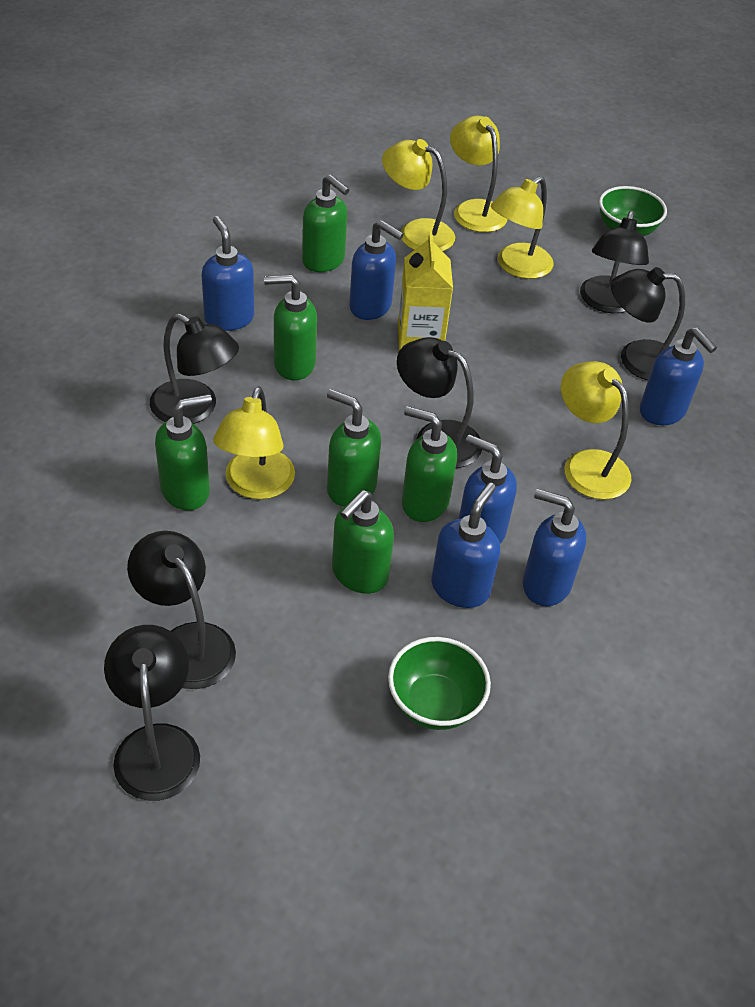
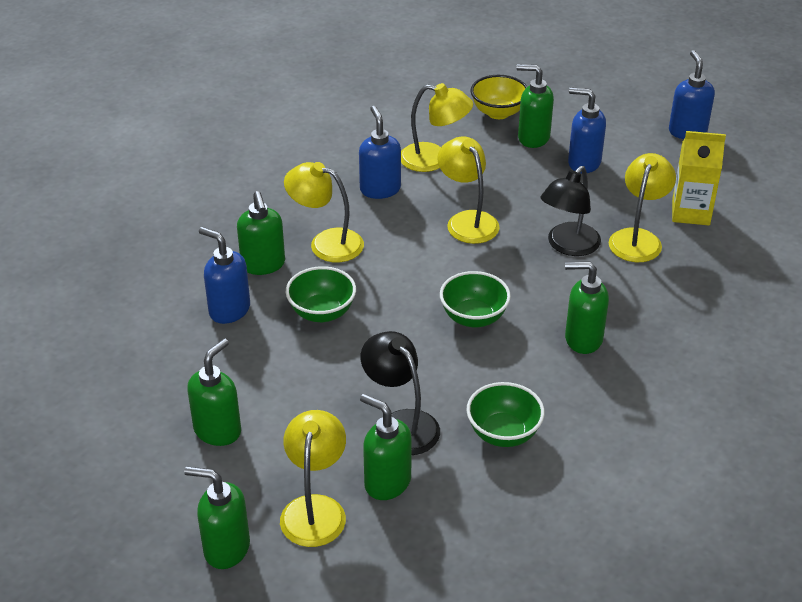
black lamp: 6 -> 2
blue soap dispenser: 6 -> 4
green bowl: 2 -> 3
yellow bowl: 0 -> 1

